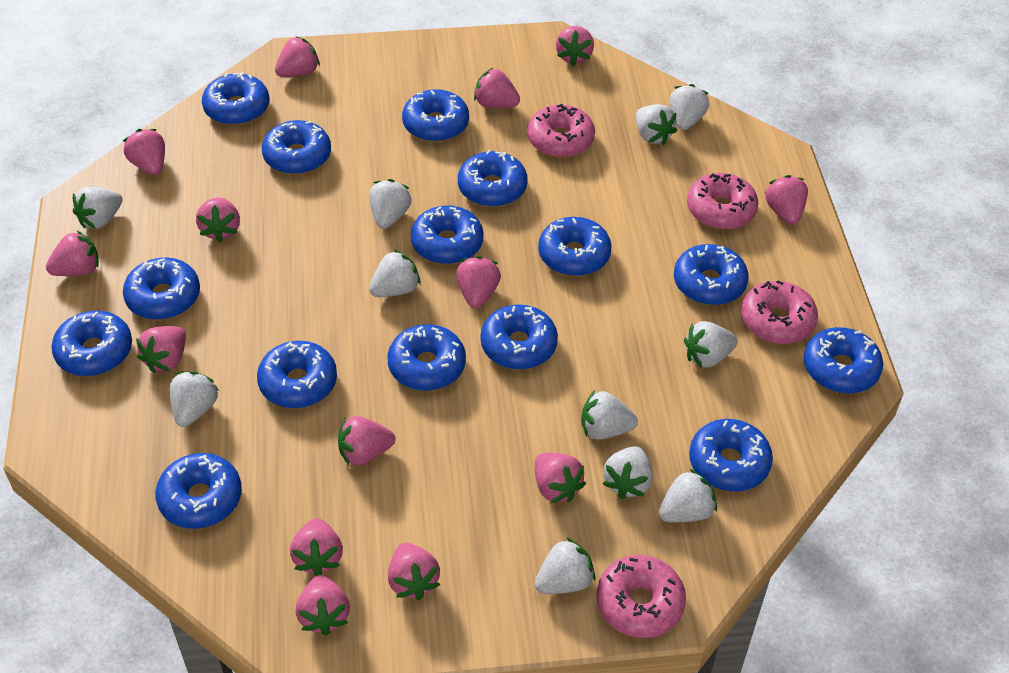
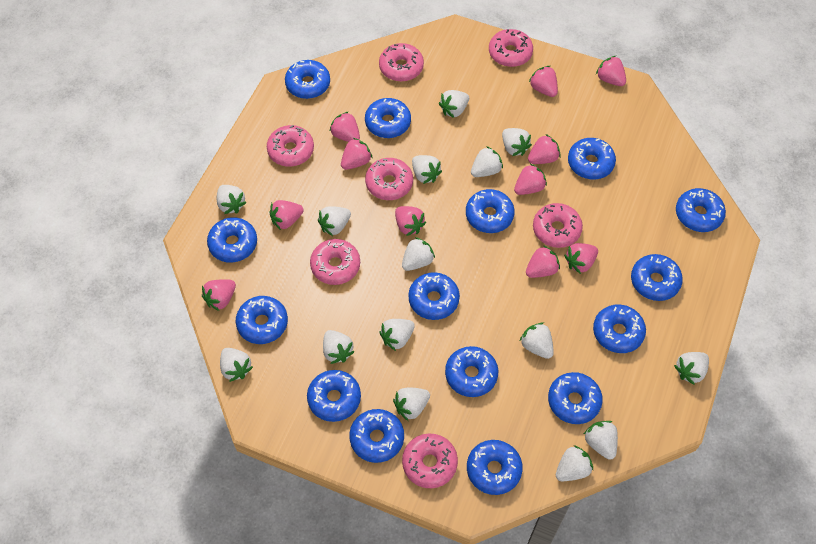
pink donut: 4 -> 7
pink strawberry: 14 -> 11
white strawberry: 11 -> 15

